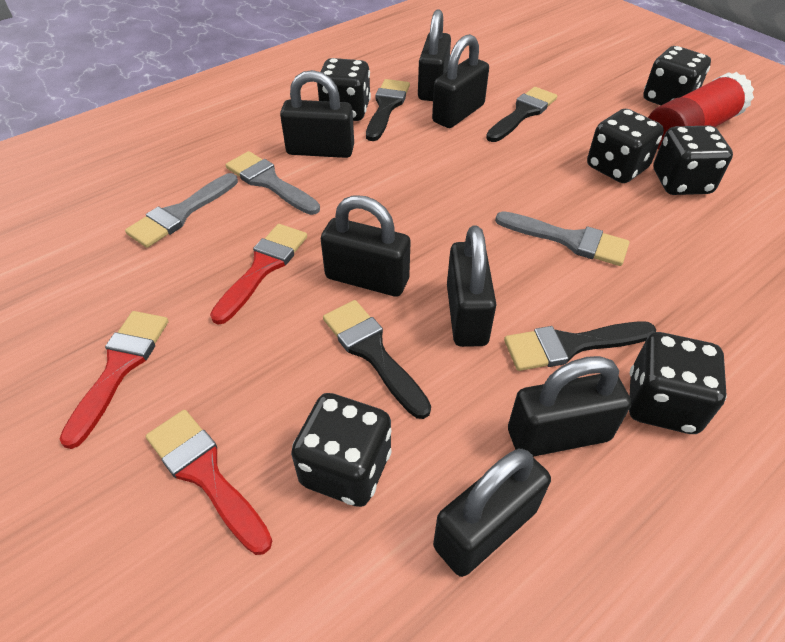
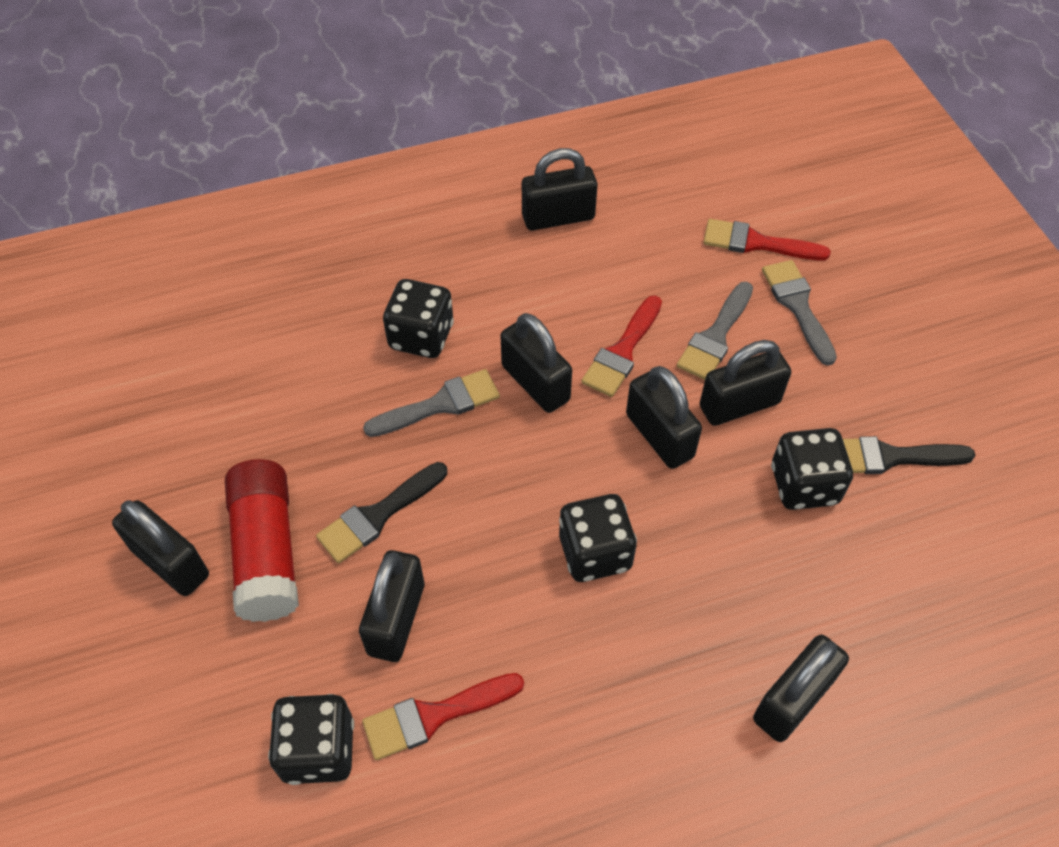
black brush: 4 -> 2
black dice: 6 -> 4

